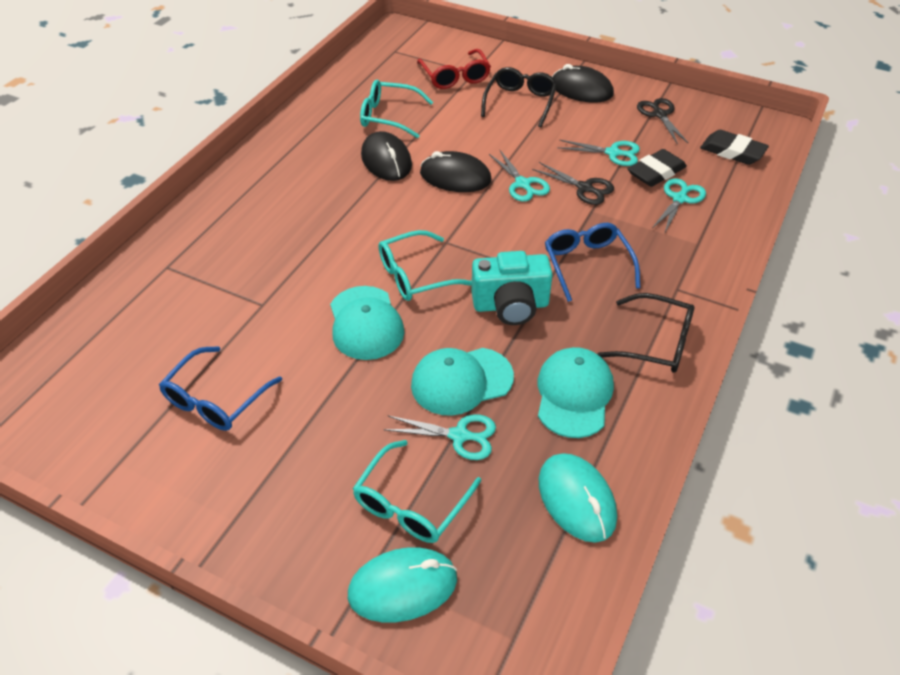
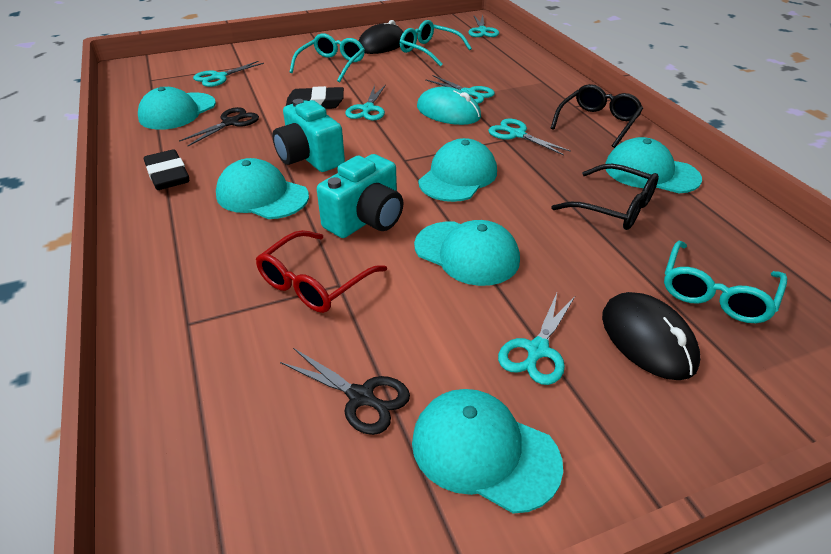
black mouse: 3 -> 2
blue glasses: 2 -> 0
turquoise camera: 1 -> 2
turquoise cap: 3 -> 6
turquoise mouse: 2 -> 1
turquoise scissors: 4 -> 6

